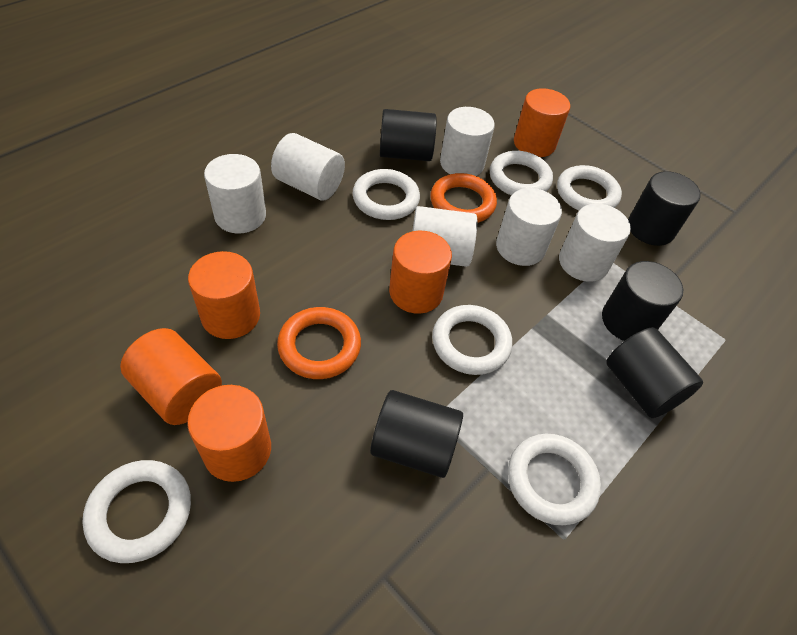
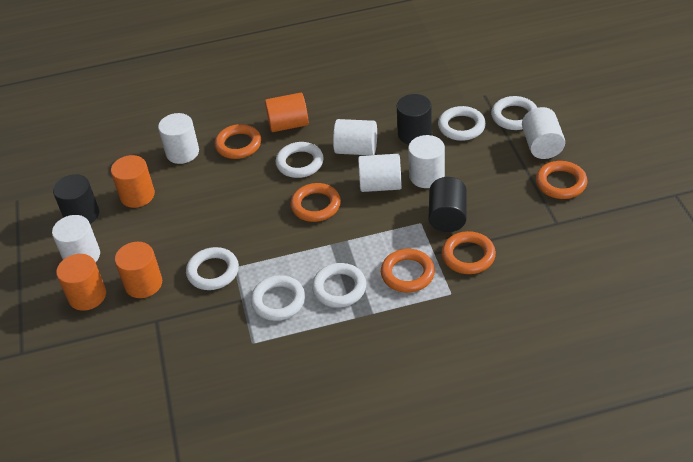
black cylinder: 5 -> 3
orange cylinder: 5 -> 4
orange ring: 2 -> 5

